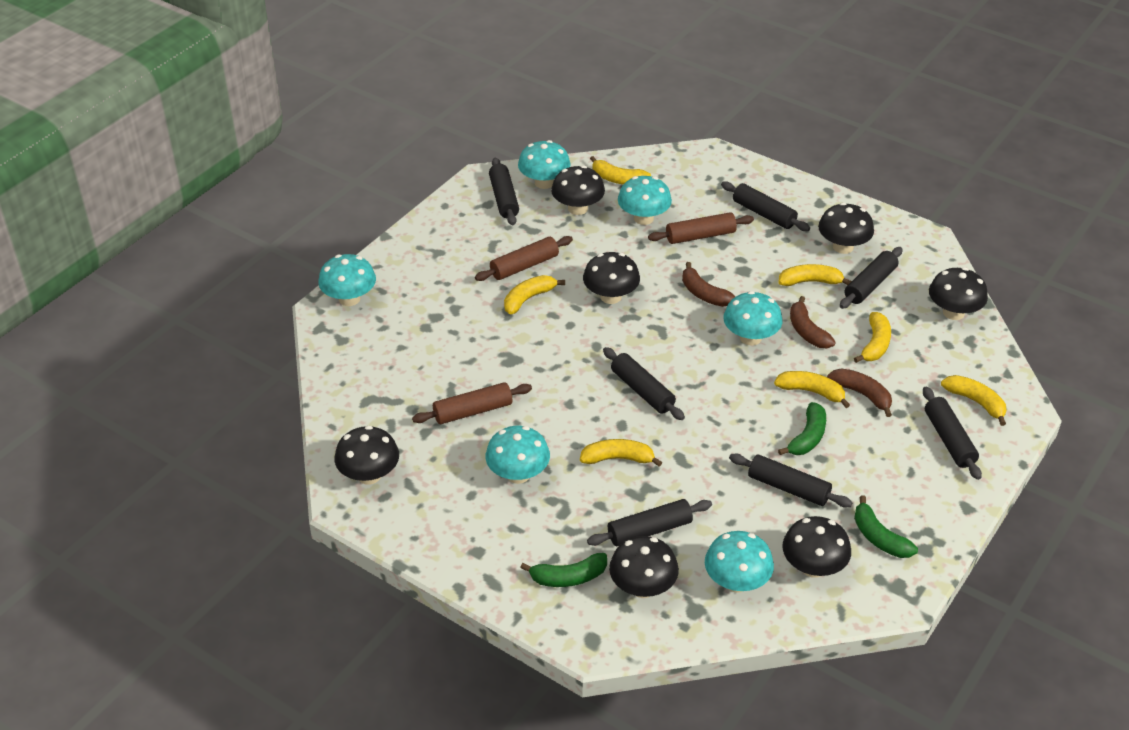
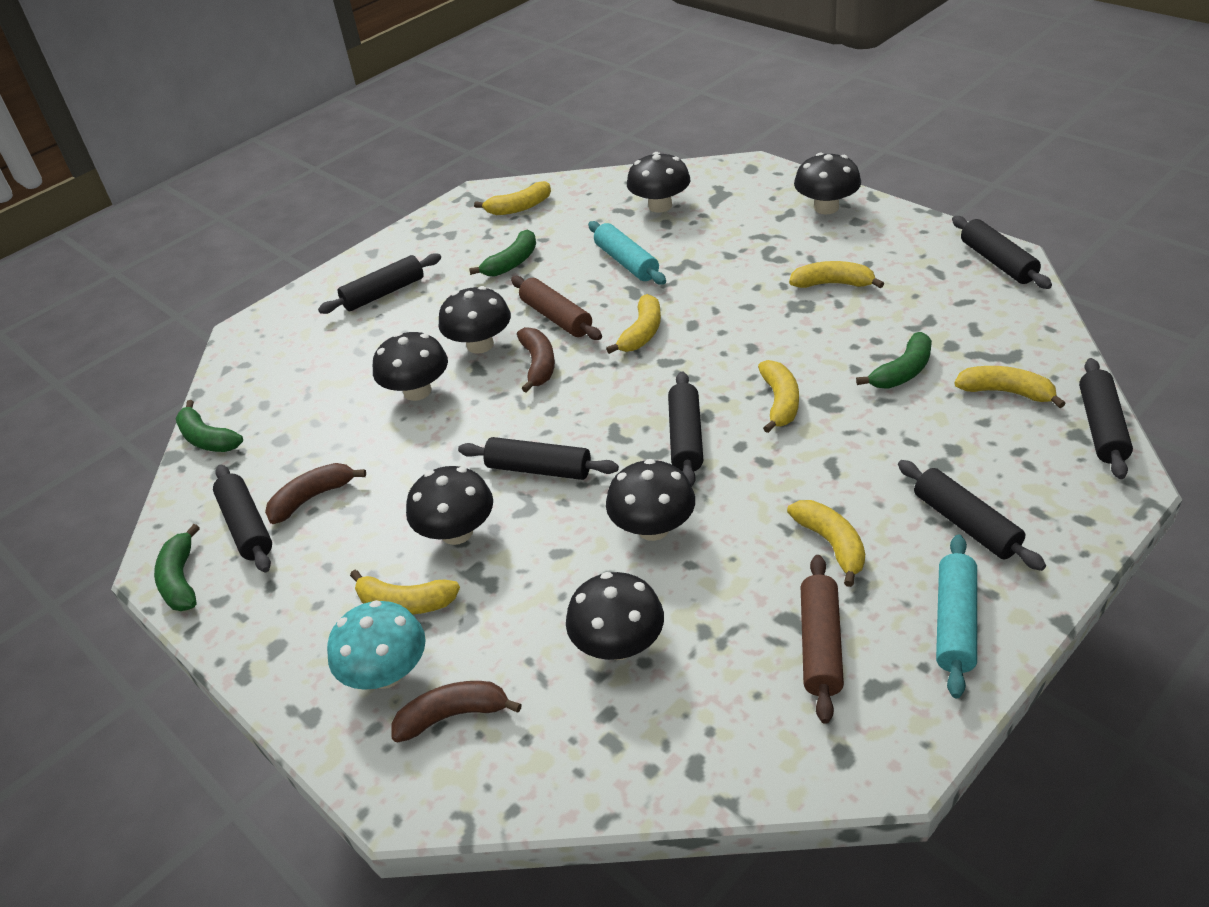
brown rolling pin: 3 -> 2
green banana: 3 -> 4
turquoise mushroom: 6 -> 1
turquoise rolling pin: 0 -> 2

